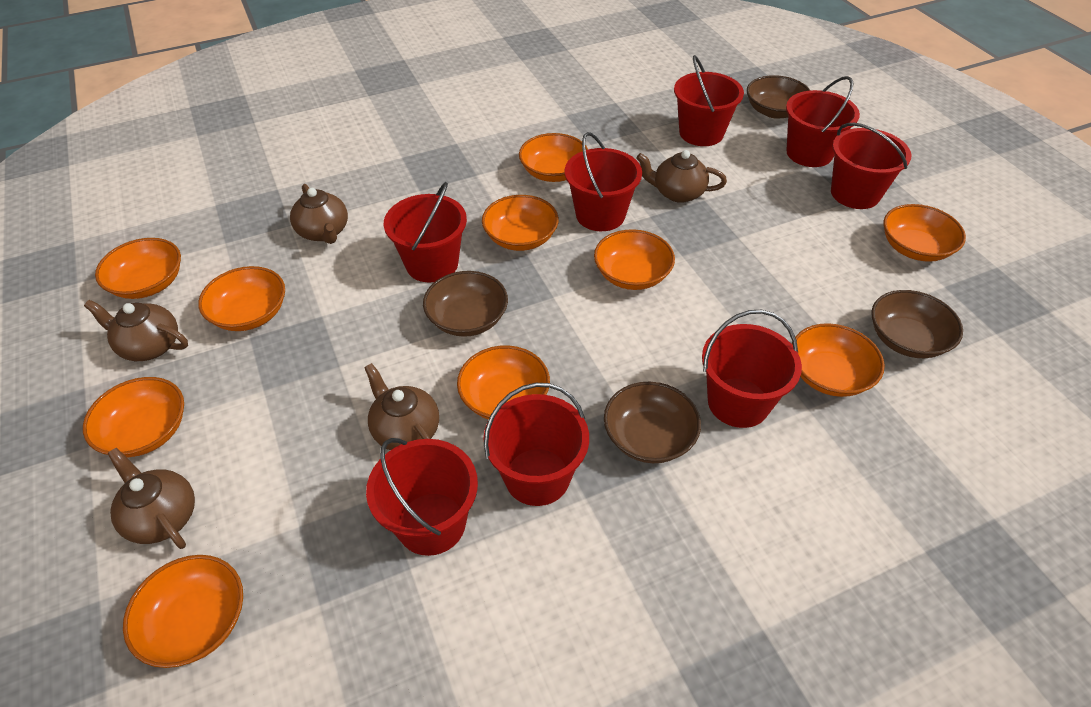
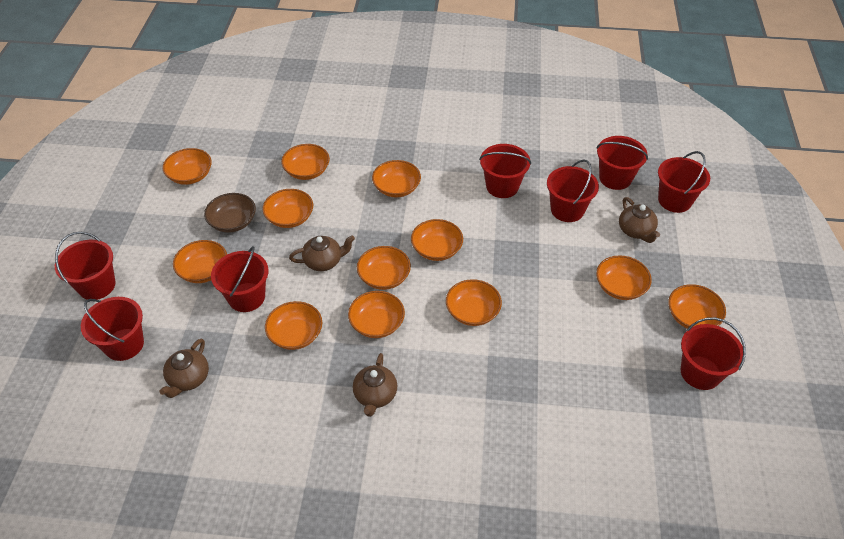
brown bowl: 4 -> 1
brown teapot: 5 -> 4
orange bowl: 10 -> 12

